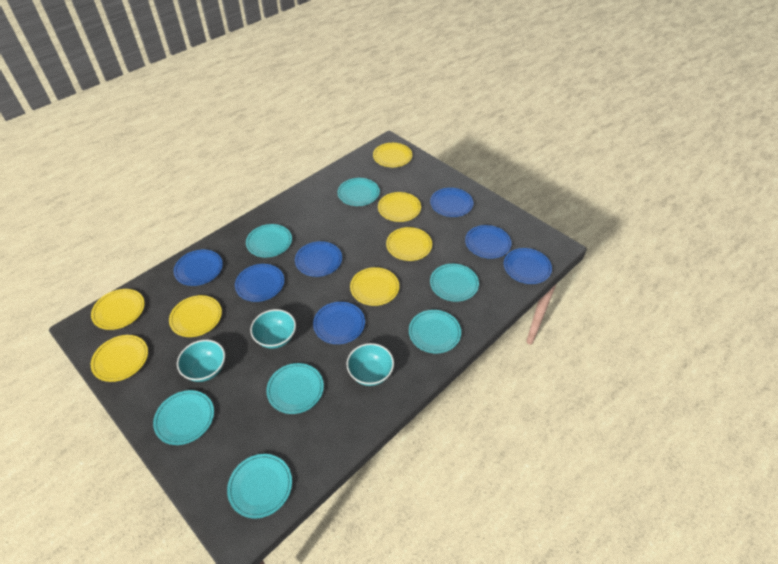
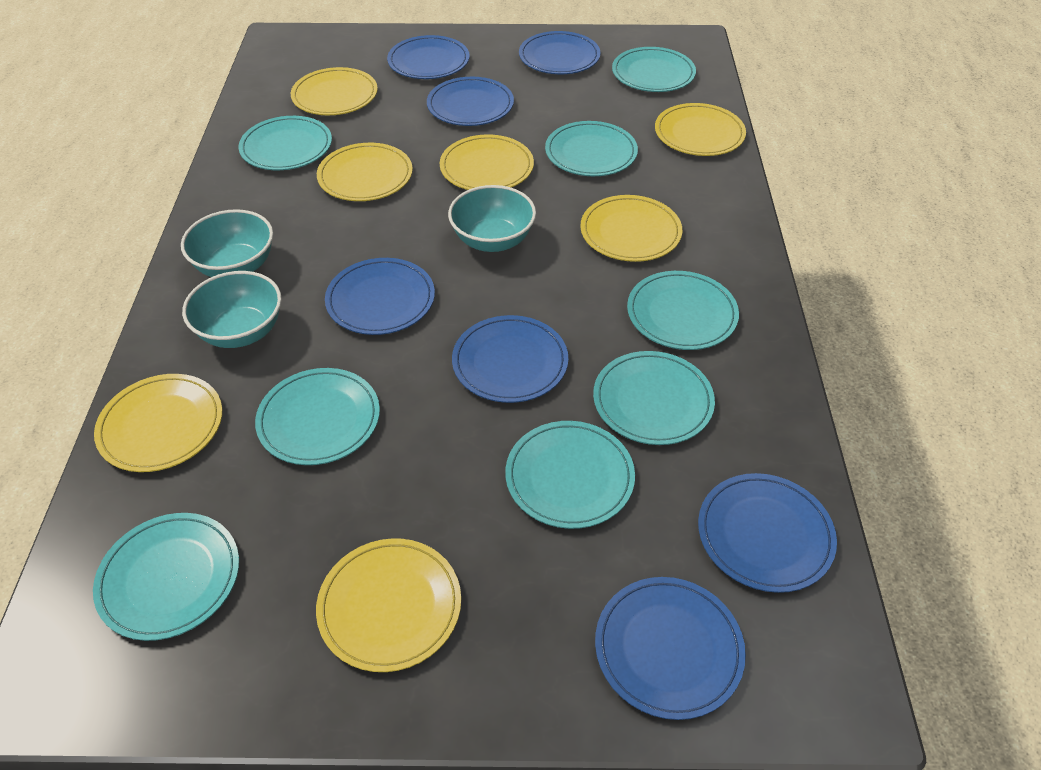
turquoise plate: 7 -> 8

